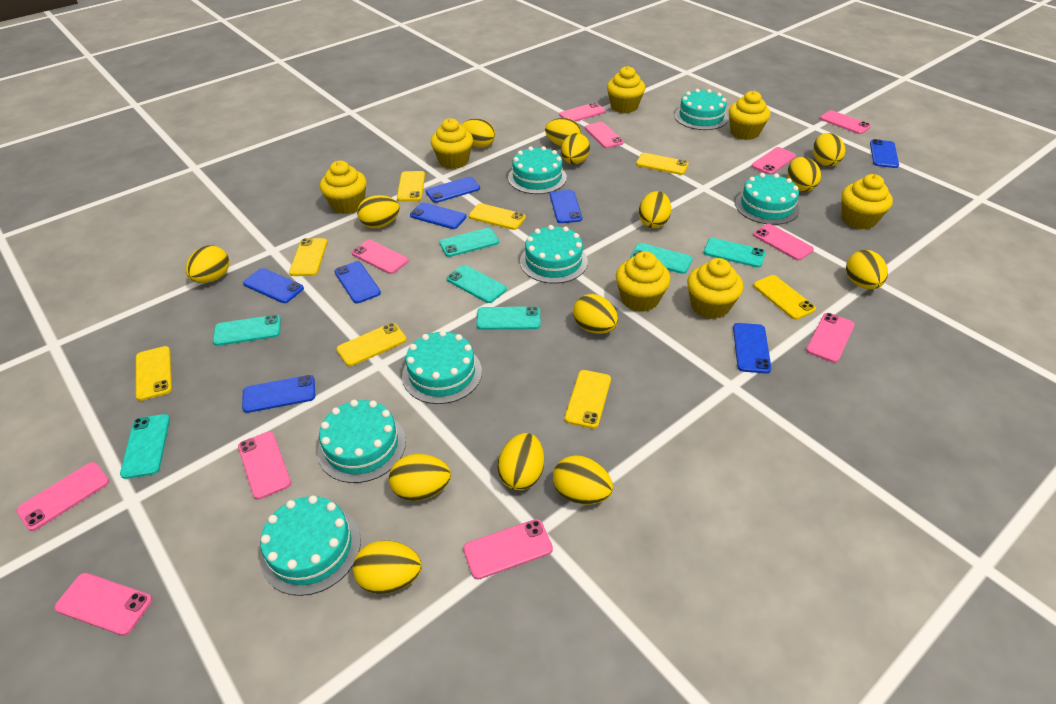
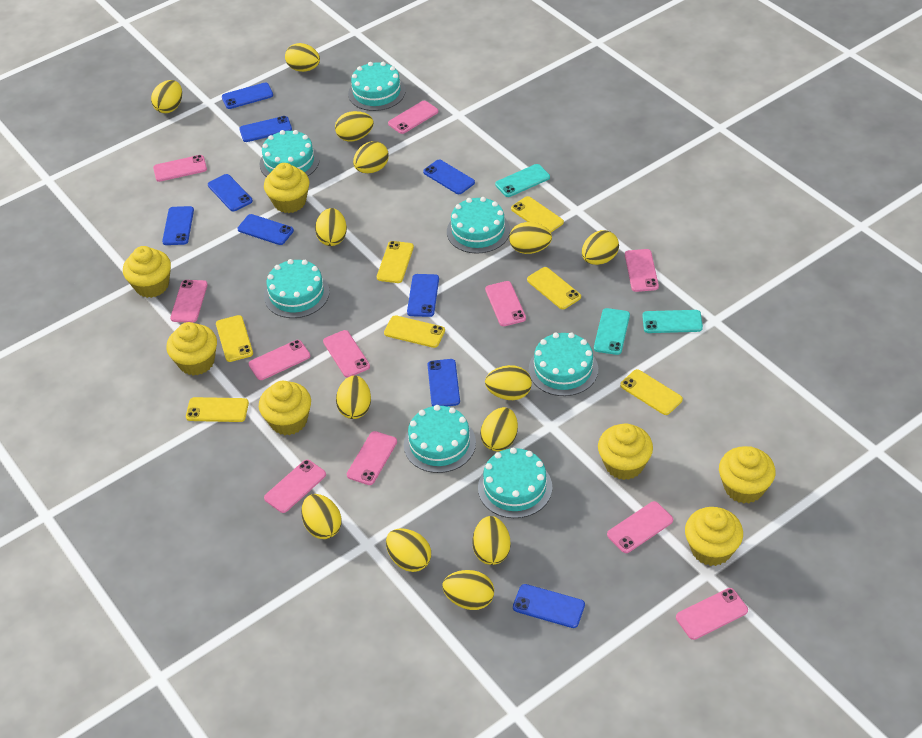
blue phone: 8 -> 9
turquoise phone: 7 -> 3
yellow phone: 8 -> 7

